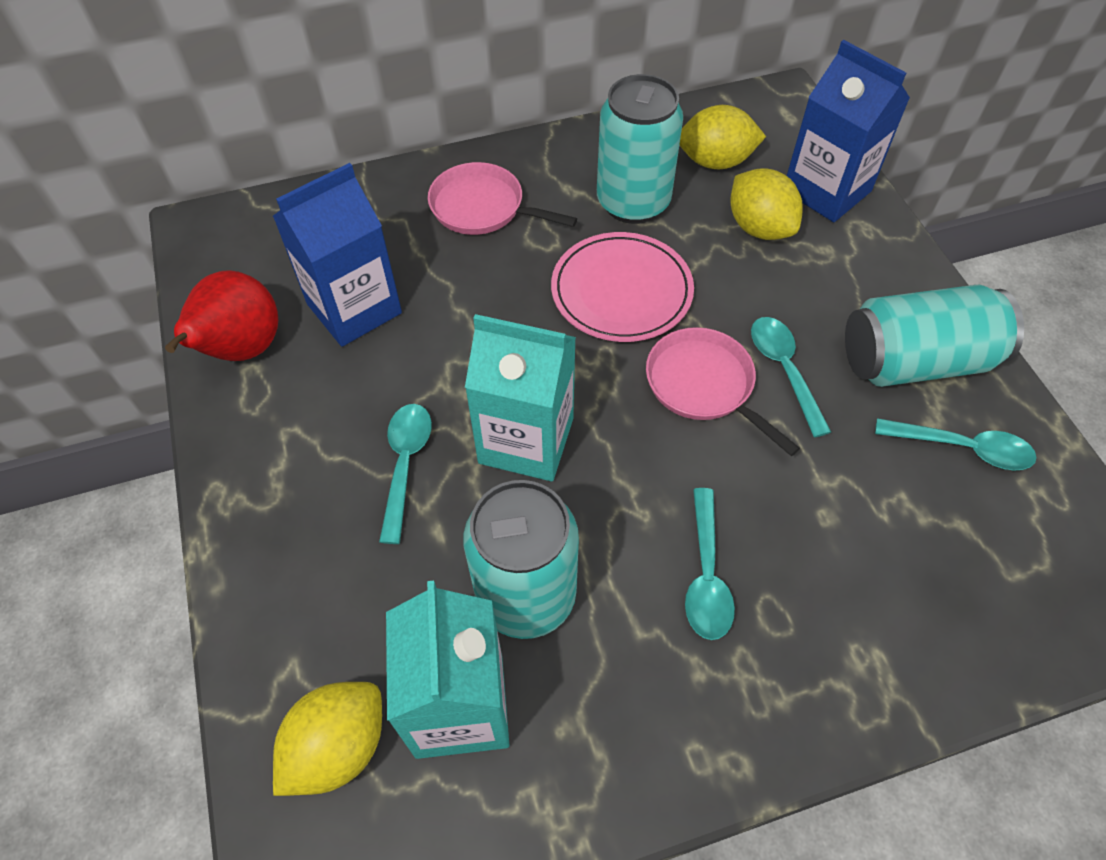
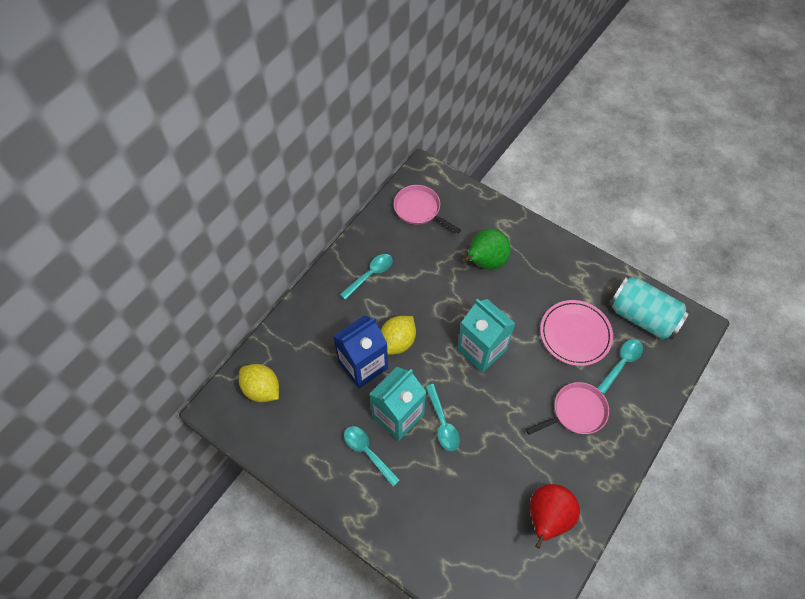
blue carton: 2 -> 1
green pear: 0 -> 1
turquoise can: 3 -> 1
yellow lemon: 3 -> 2

